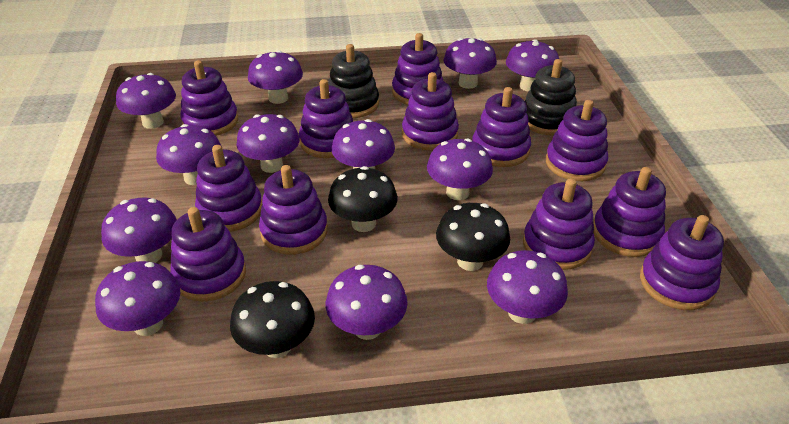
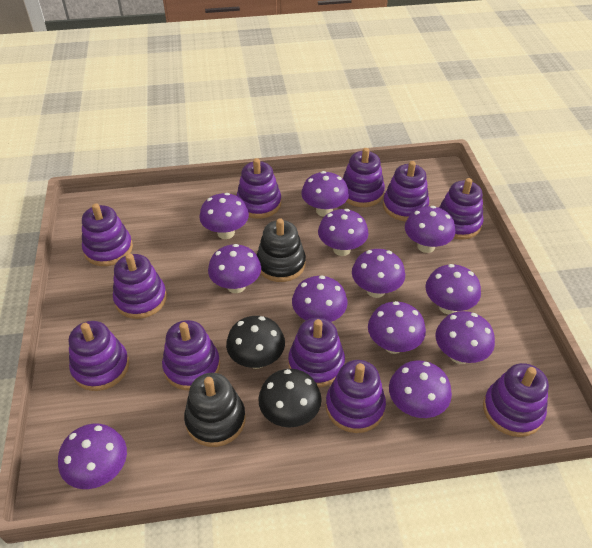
black mushroom: 3 -> 2
purple stacking toy: 12 -> 11

